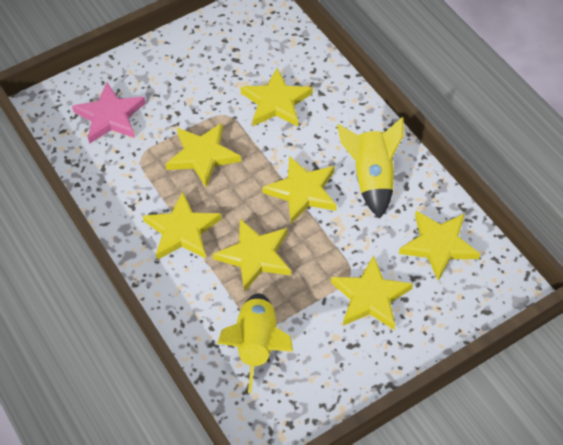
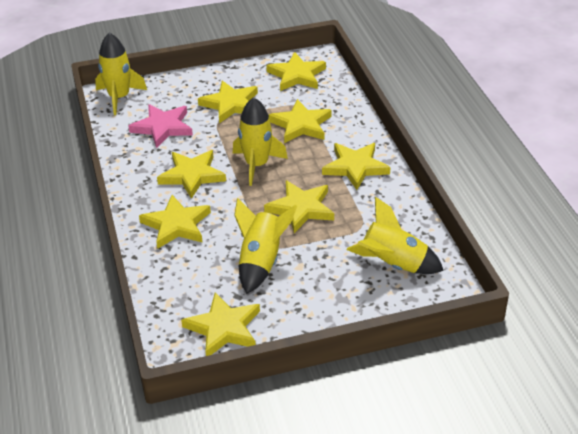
yellow rocket: 2 -> 4
yellow star: 7 -> 8

